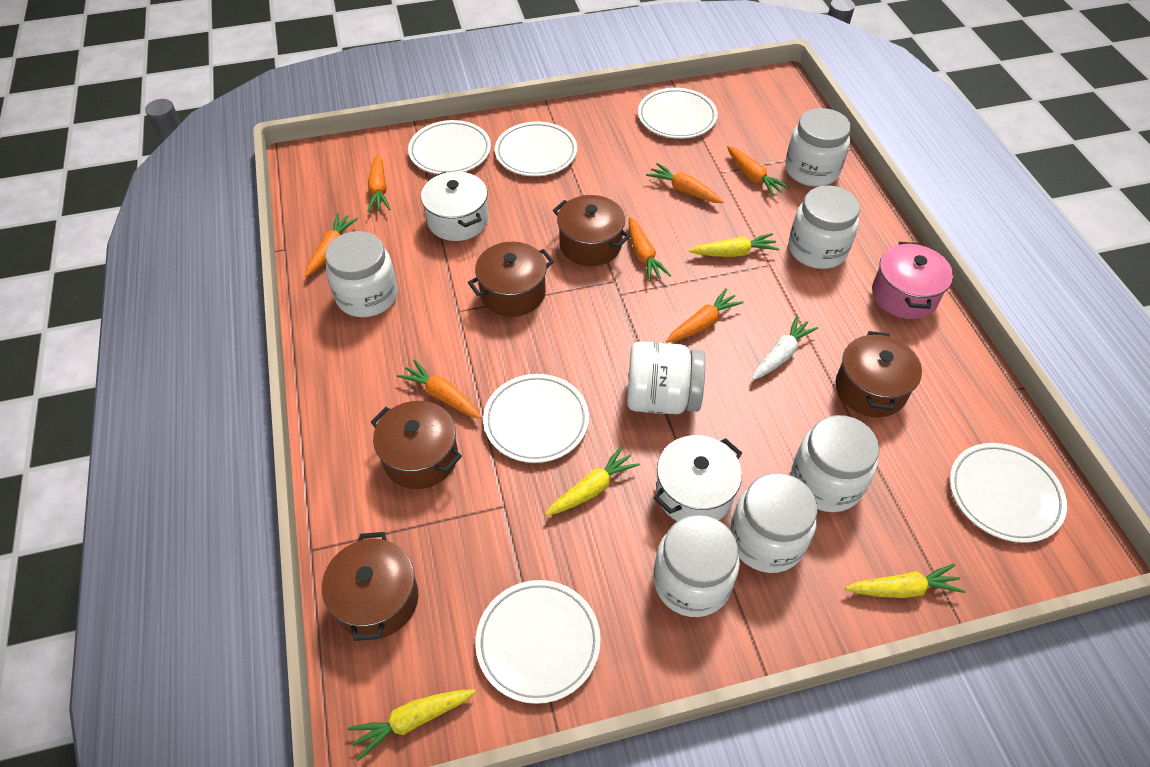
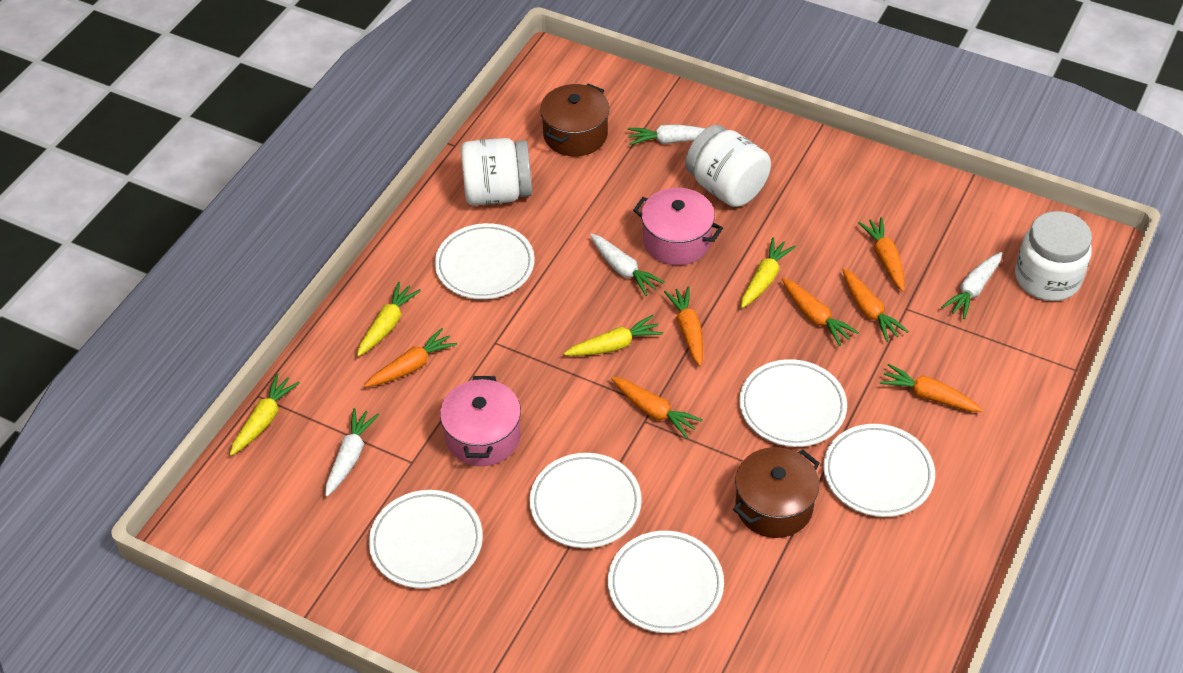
brown pot: 5 -> 2
pink pot: 1 -> 2
white carrot: 1 -> 4
white jar: 7 -> 3
white pot: 2 -> 0

